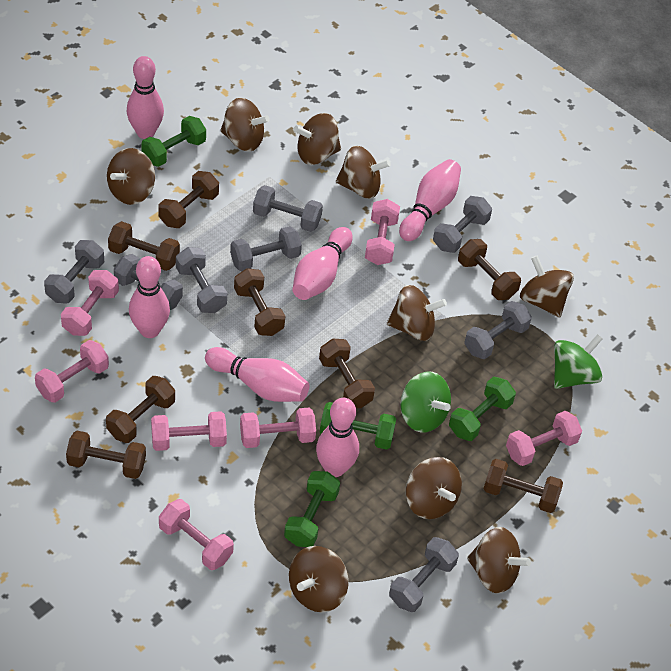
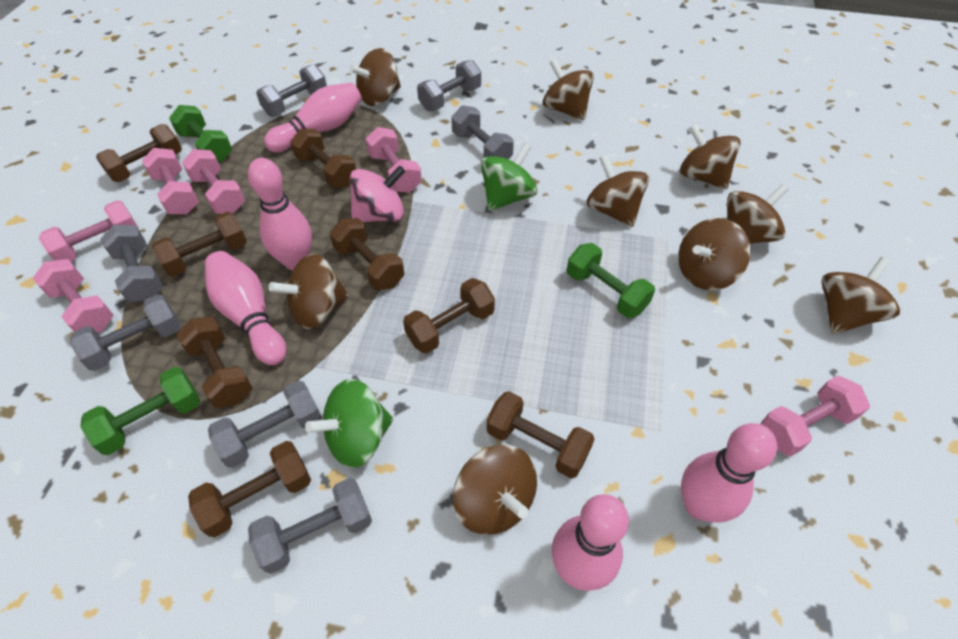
green dumbbell: 4 -> 3
grey dumbbell: 8 -> 7
pink bowling pin: 6 -> 5
pink dumbbell: 7 -> 6
pink spinning top: 0 -> 1

